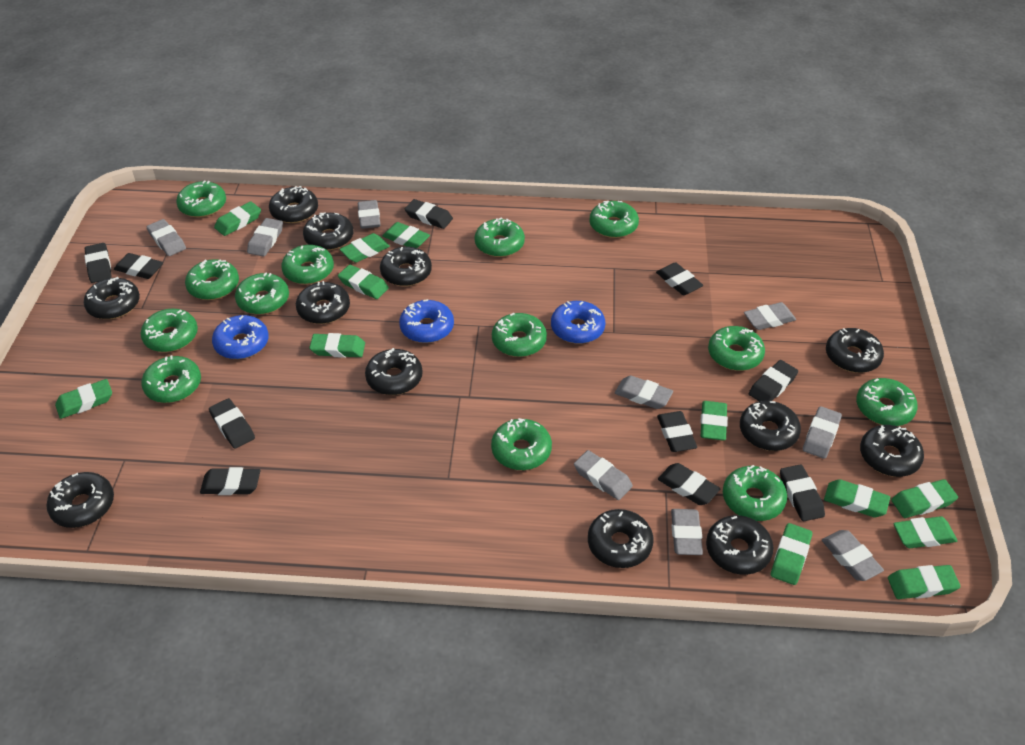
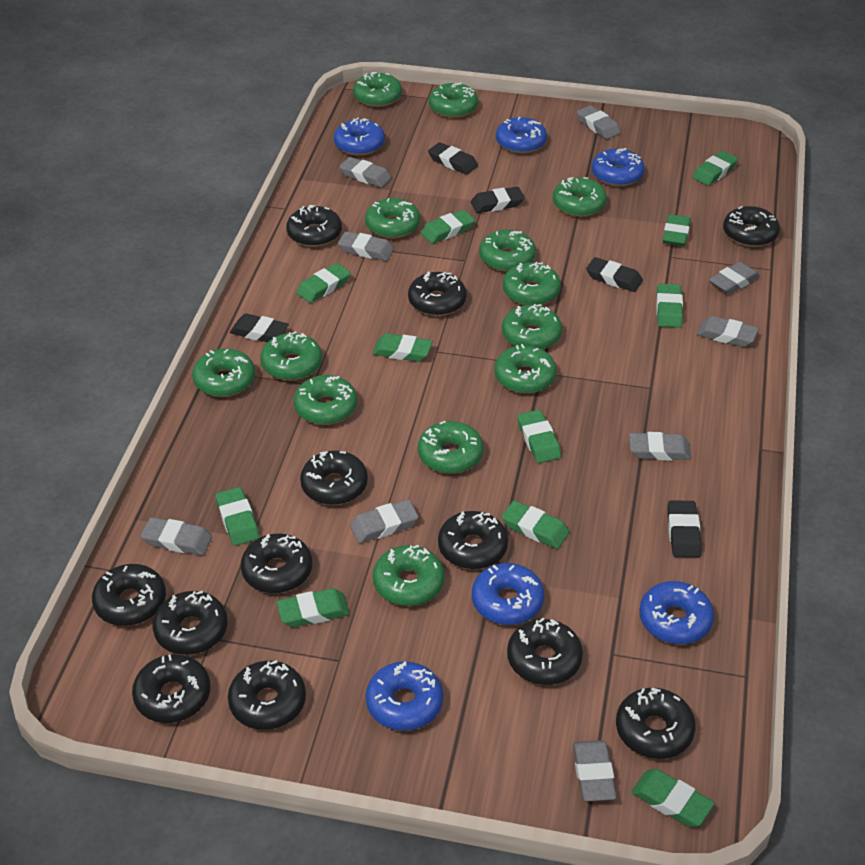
black eraser: 10 -> 5
blue donut: 3 -> 6
green eraser: 12 -> 11

